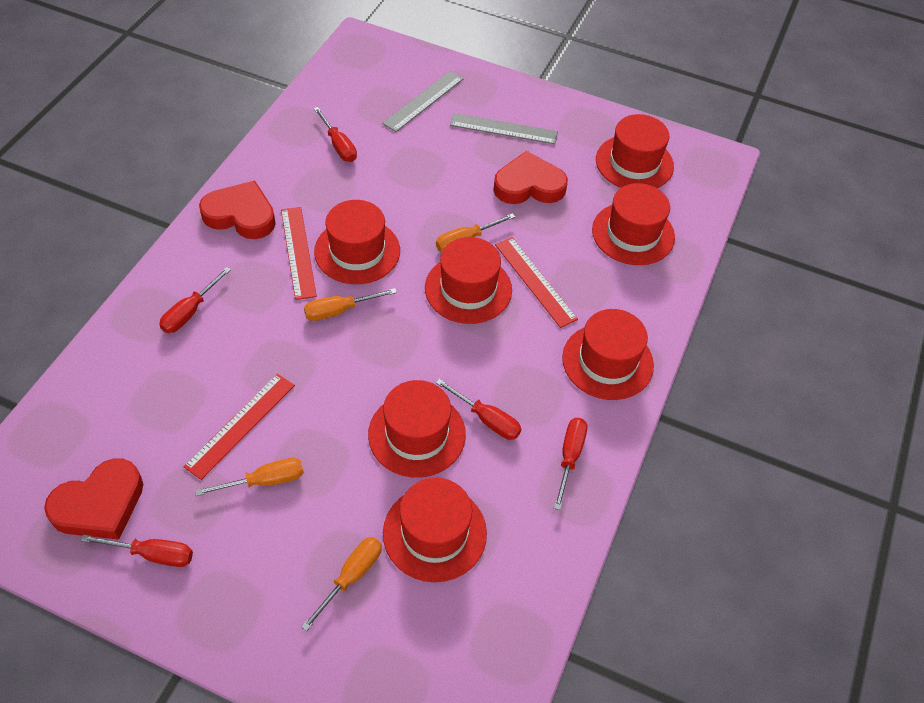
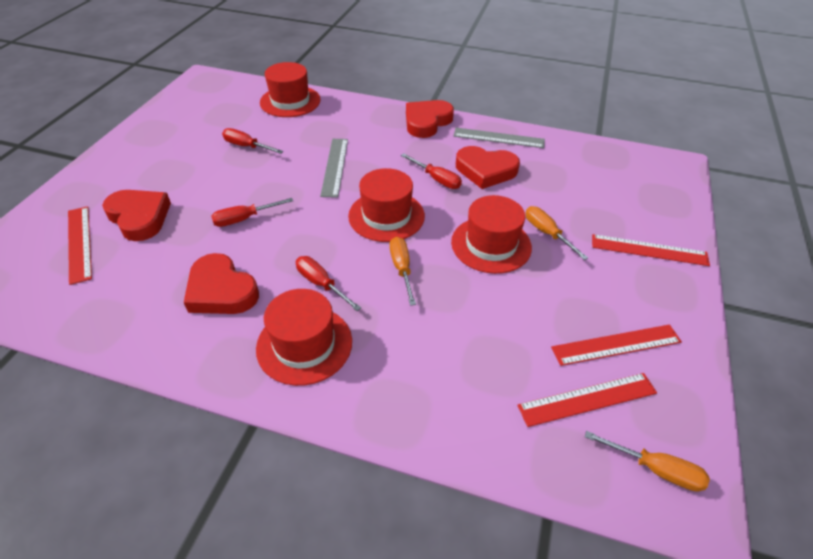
orange screwdriver: 4 -> 3
red hat: 7 -> 4
red heart: 3 -> 4
red ruler: 3 -> 4
red screwdriver: 5 -> 4

